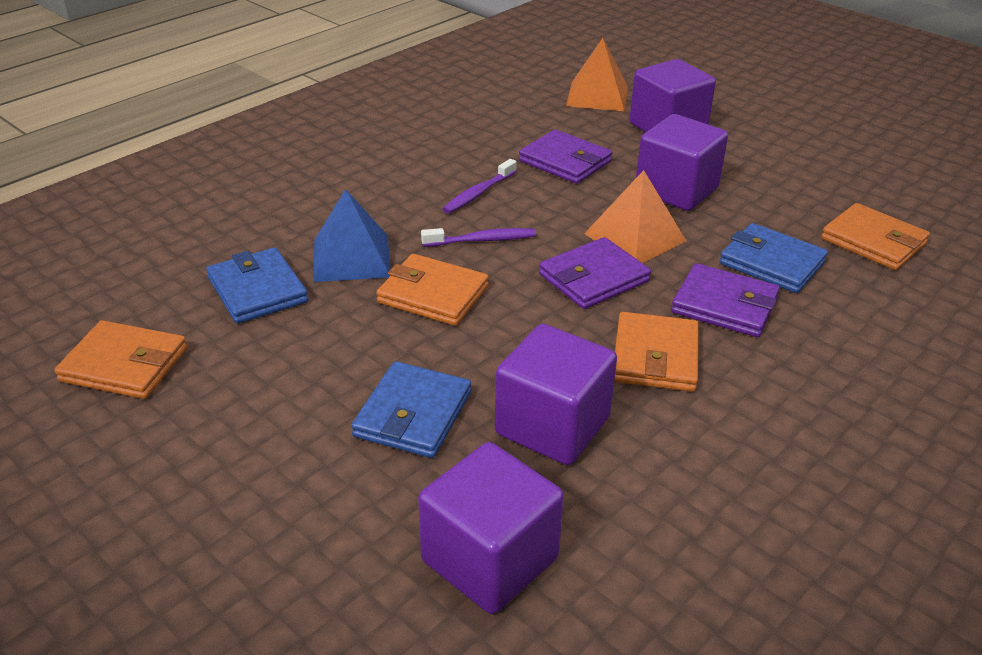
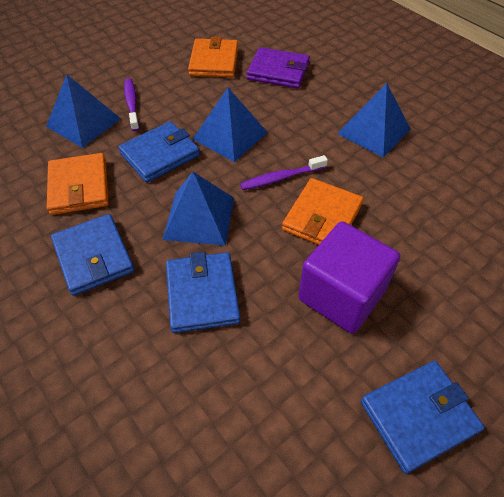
blue pyramid: 1 -> 4
blue wallet: 3 -> 4
orange pyramid: 2 -> 0
orange wallet: 4 -> 3
purple cube: 4 -> 1
purple wallet: 3 -> 1

